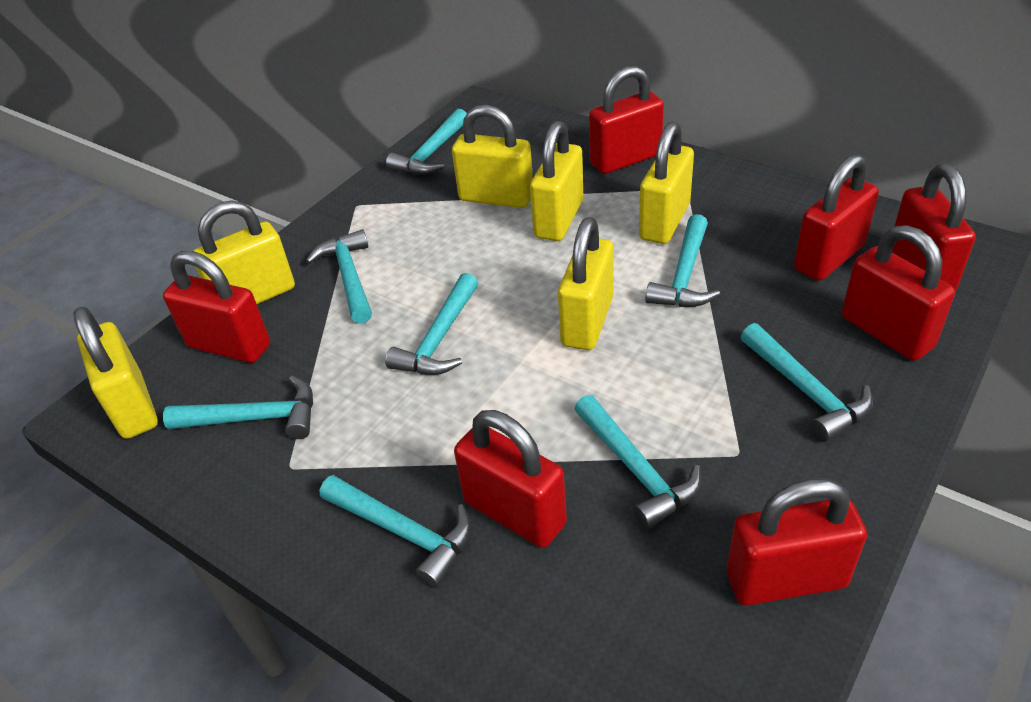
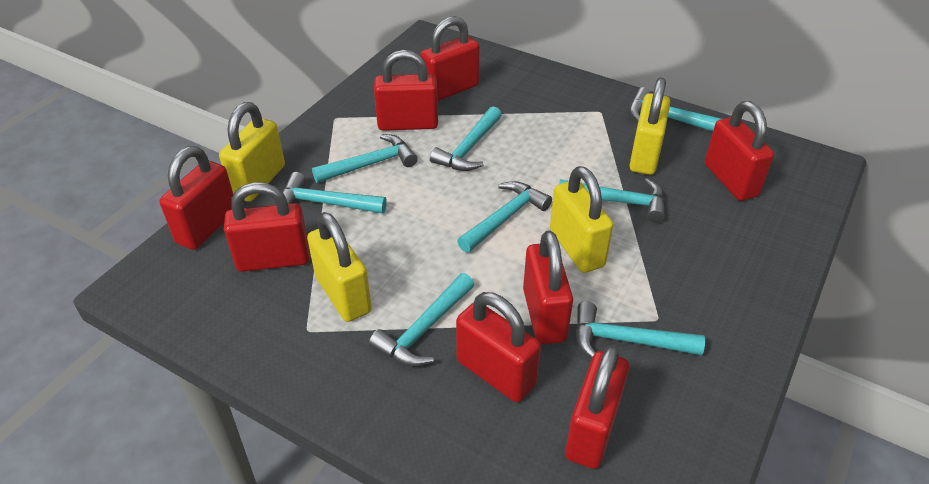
red padlock: 7 -> 8
yellow padlock: 6 -> 4

